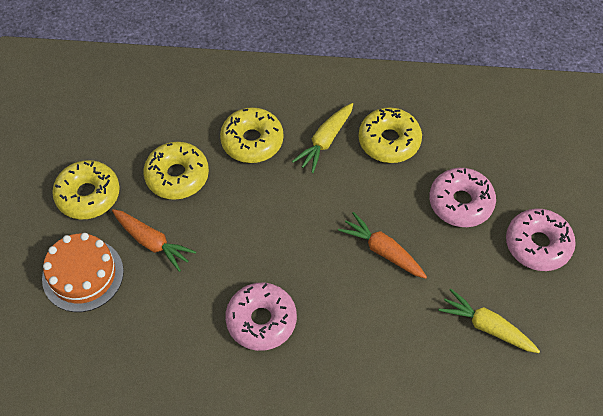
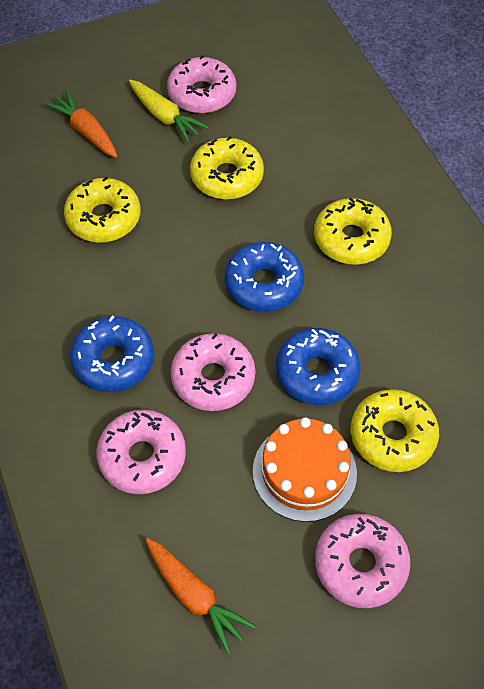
blue donut: 0 -> 3
pink donut: 3 -> 4
yellow carrot: 2 -> 1

